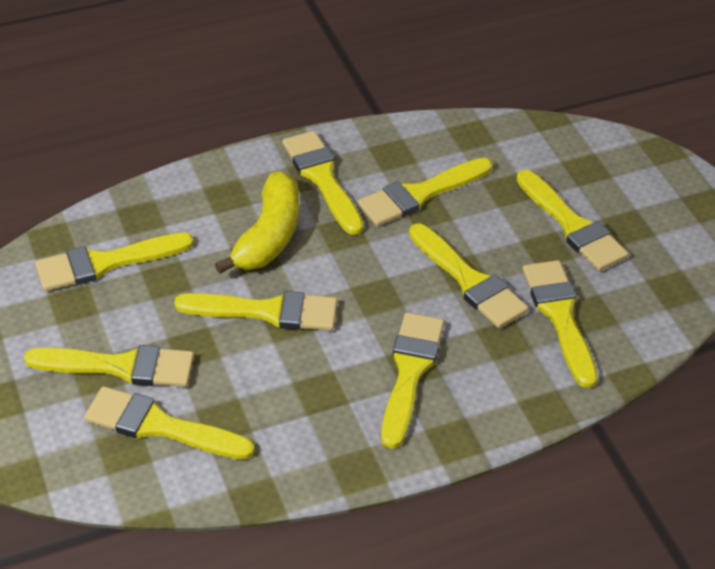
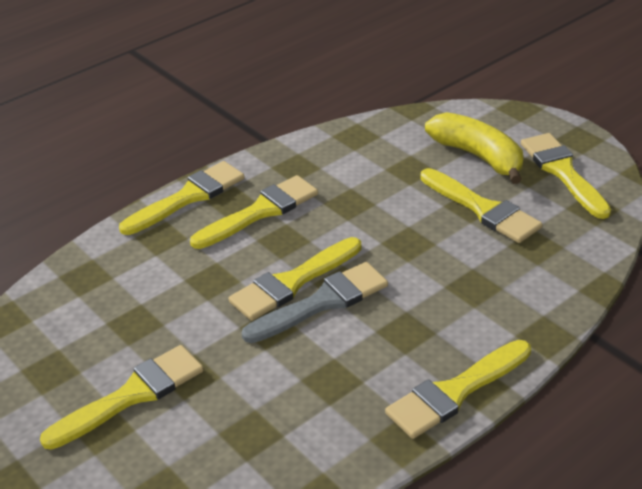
grey brush: 0 -> 1
yellow brush: 10 -> 7

